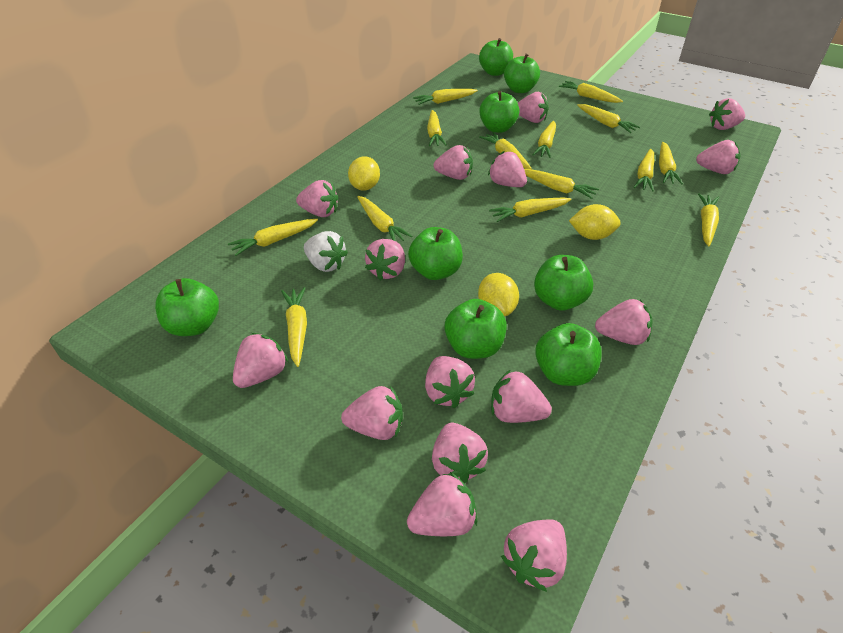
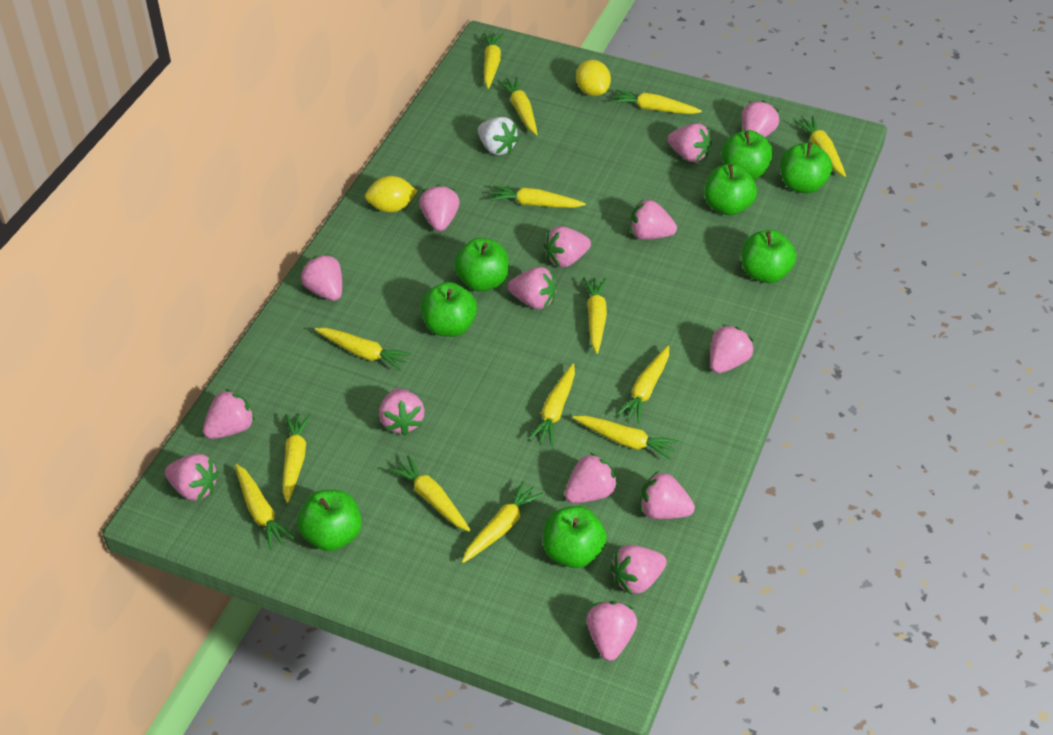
yellow lemon: 3 -> 2

